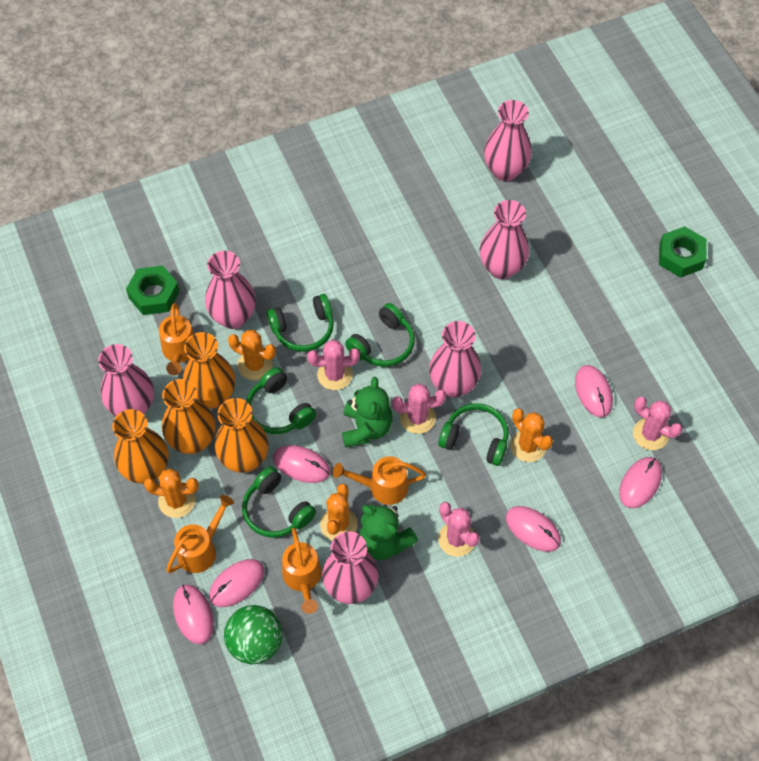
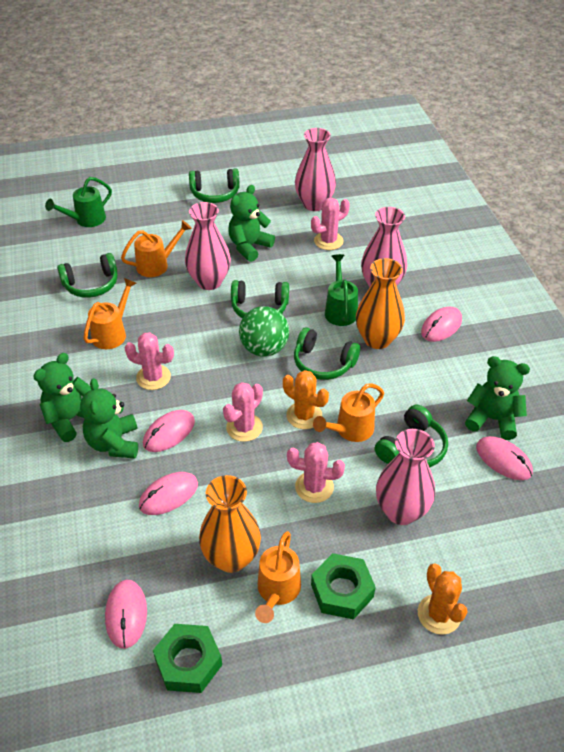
green teddy bear: 2 -> 4
green watering can: 0 -> 2
orange cactus: 4 -> 2
orange vase: 4 -> 2
pink mouse: 6 -> 5
pink vase: 6 -> 4

